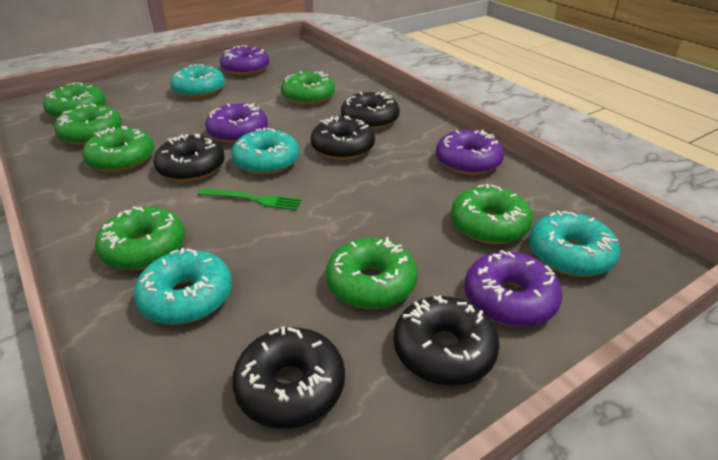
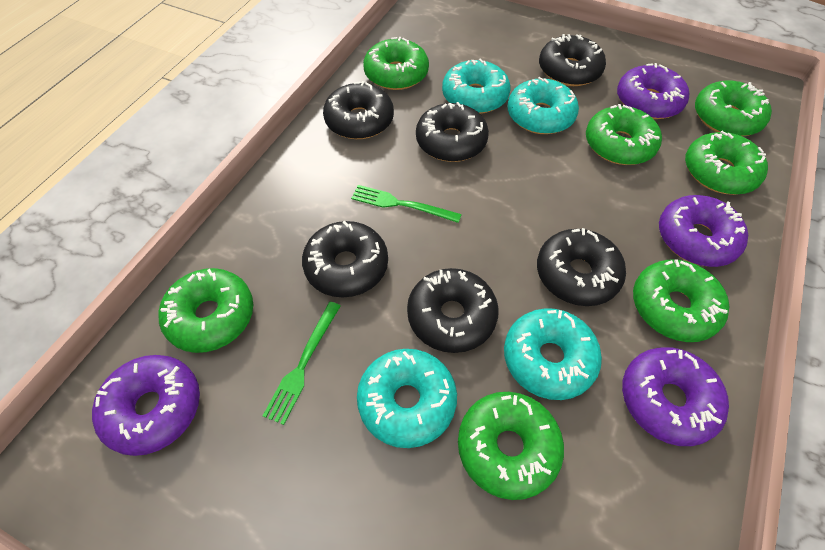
black donut: 5 -> 6
green fork: 1 -> 2

